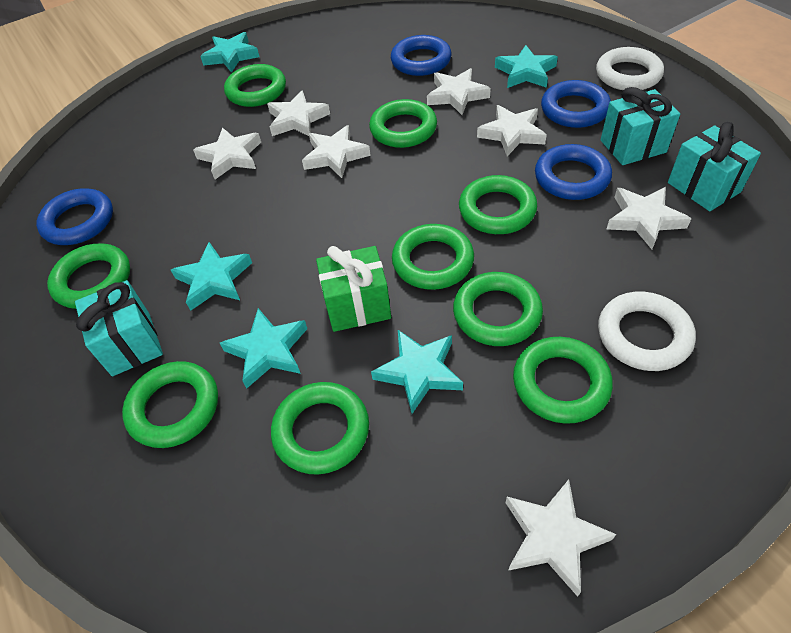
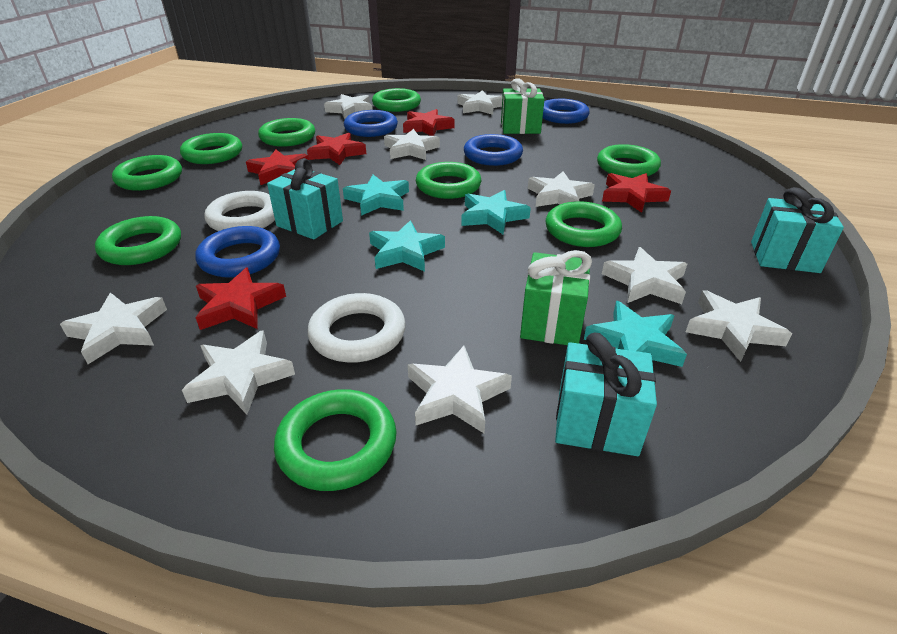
green gift: 1 -> 2
red star: 0 -> 5
turquoise star: 5 -> 4
white star: 7 -> 9

